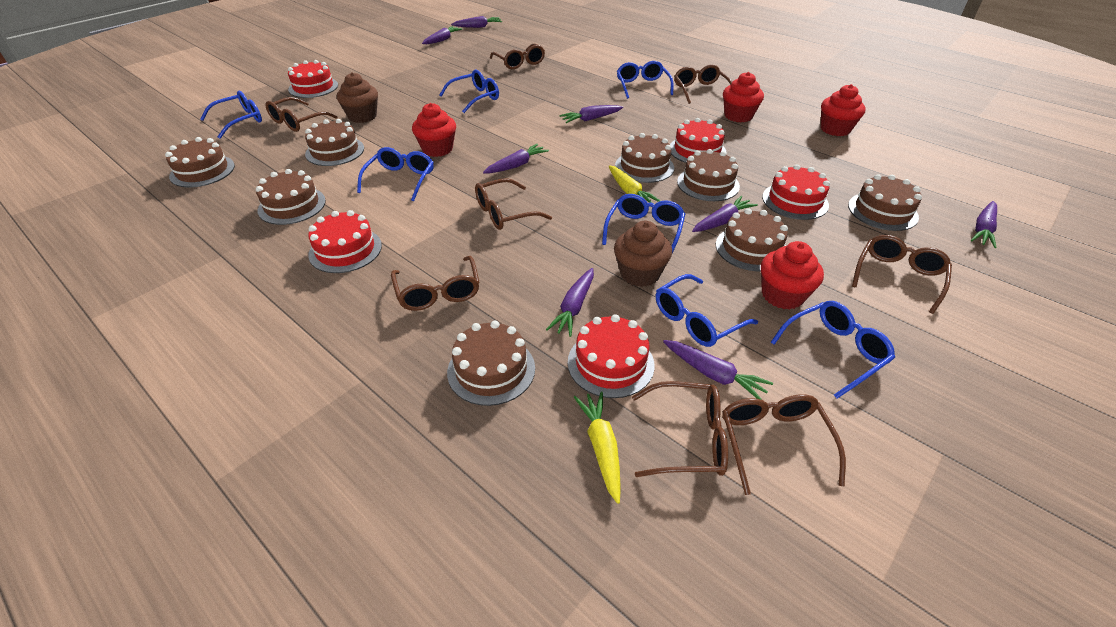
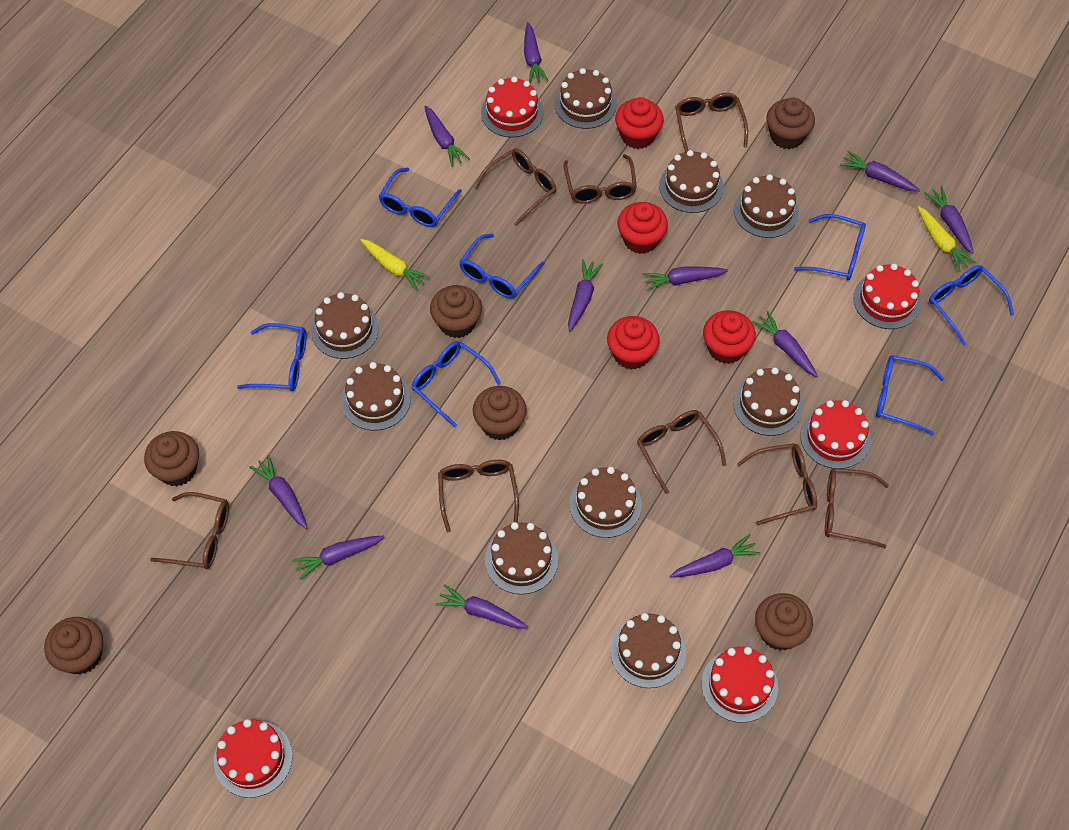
brown cake: 8 -> 9
brown cupcake: 2 -> 6
purple carrot: 8 -> 11

